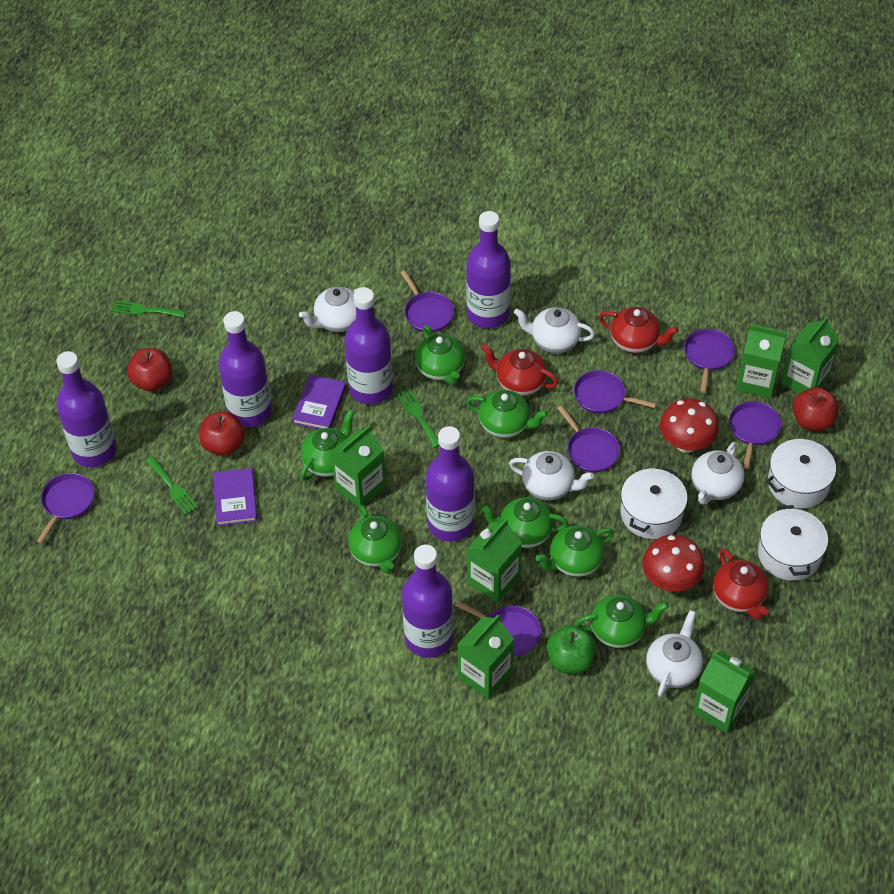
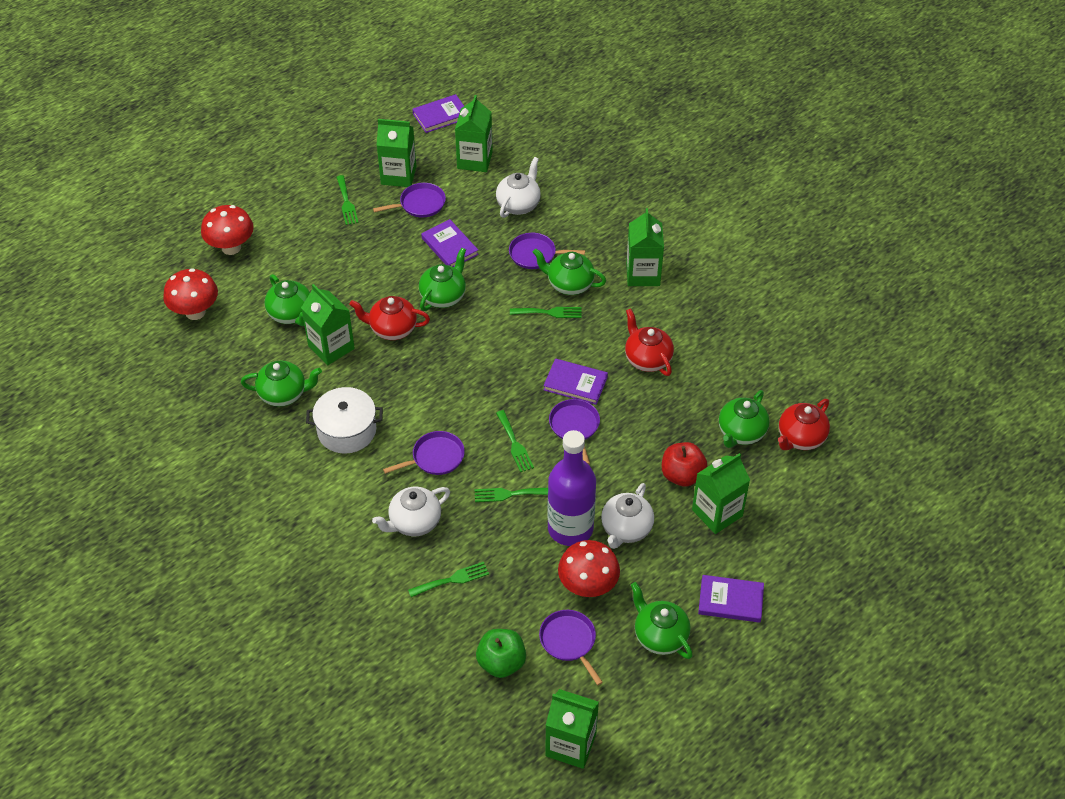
green fork: 3 -> 5
green teapot: 7 -> 6
purple book: 2 -> 4
purple bottle: 6 -> 1
purple pan: 7 -> 5
red apple: 3 -> 1
red mushroom: 2 -> 3
white pot: 3 -> 1
white teapot: 5 -> 3

